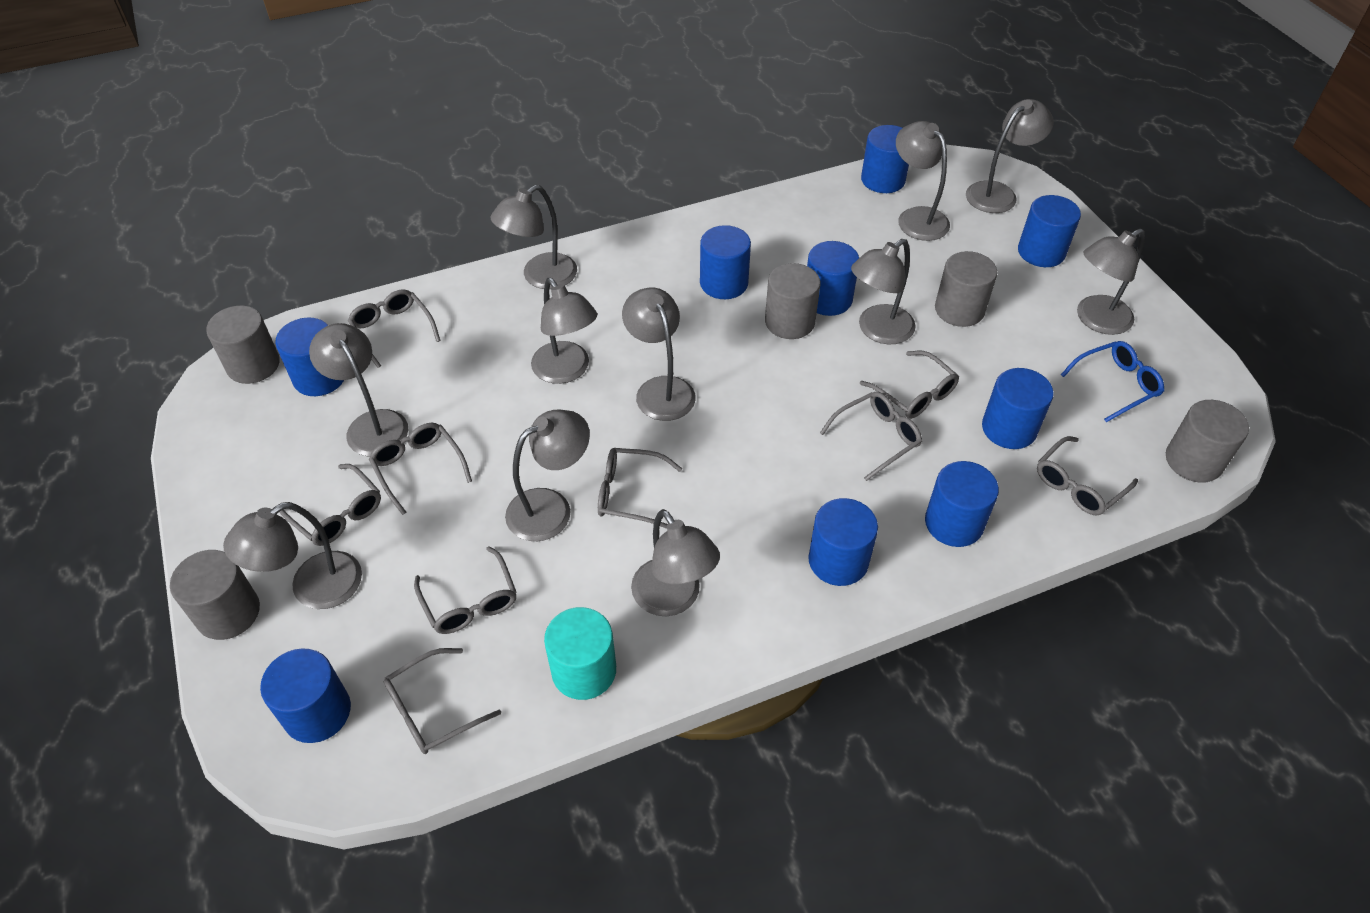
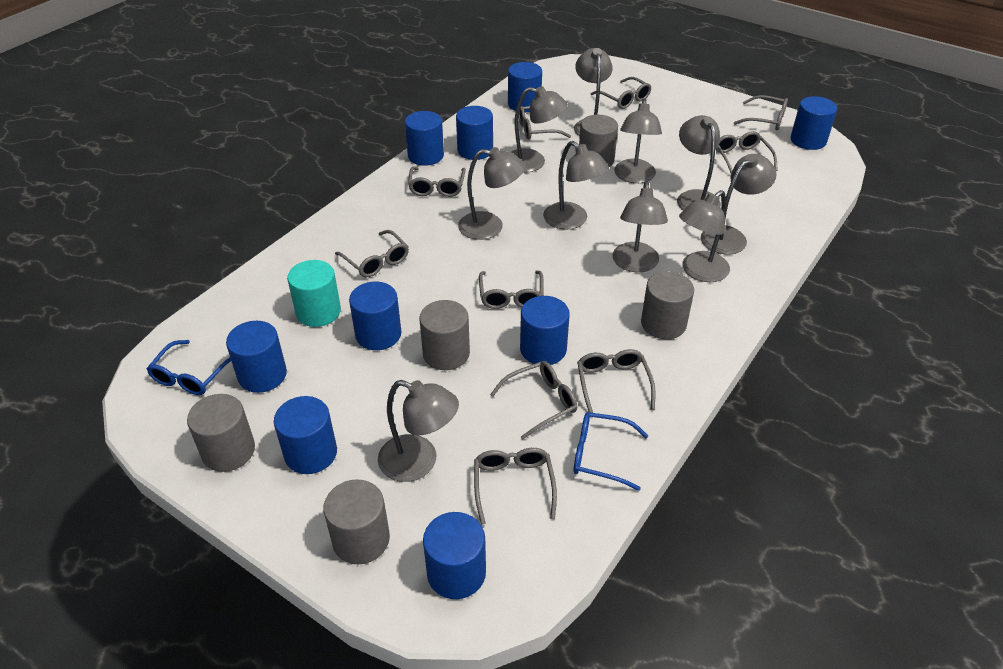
blue glasses: 1 -> 2
grey glasses: 9 -> 10
grey lamp: 11 -> 10

